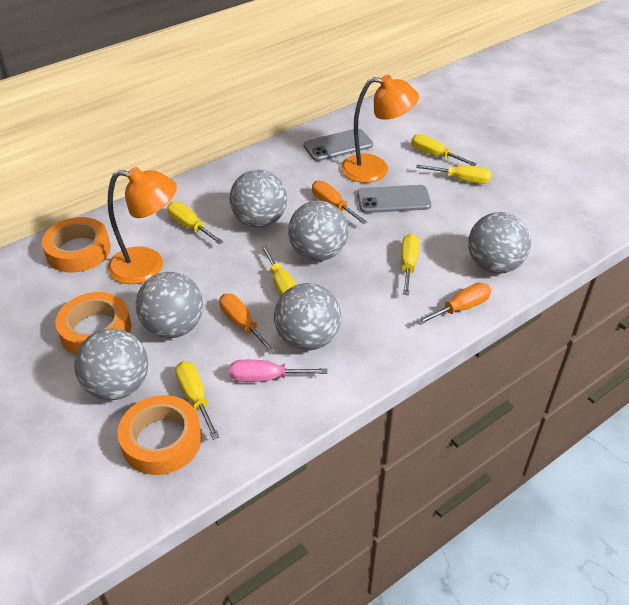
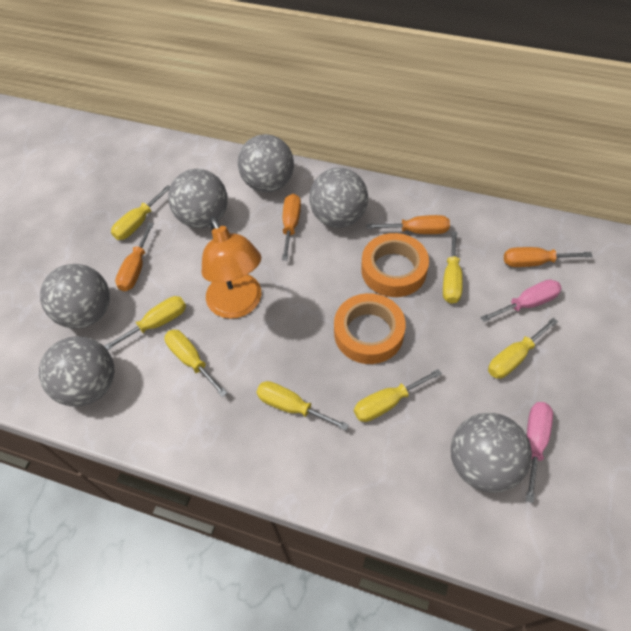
grey phone: 2 -> 0
orange lamp: 2 -> 1
orange screwdriver: 3 -> 4
orange tape: 3 -> 2
pink screwdriver: 1 -> 2
yellow screwdriver: 6 -> 7

